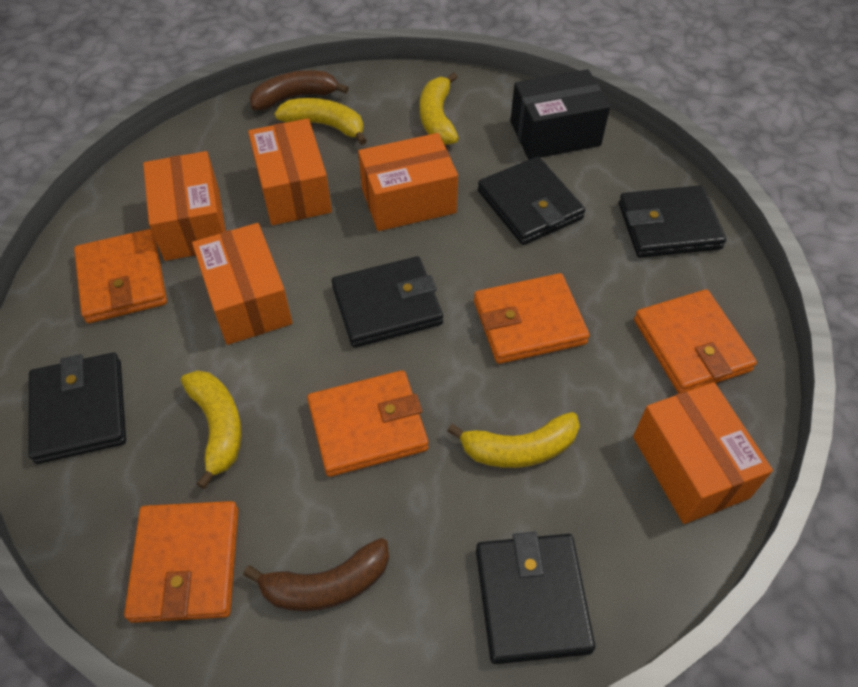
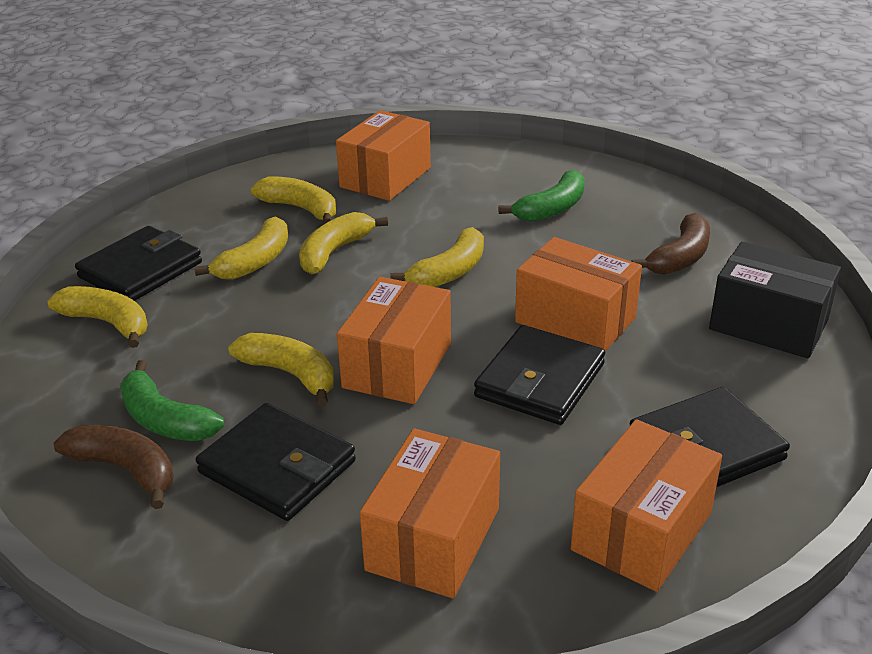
black wallet: 5 -> 4
green banana: 0 -> 2
orange wallet: 5 -> 0
yellow banana: 4 -> 6

